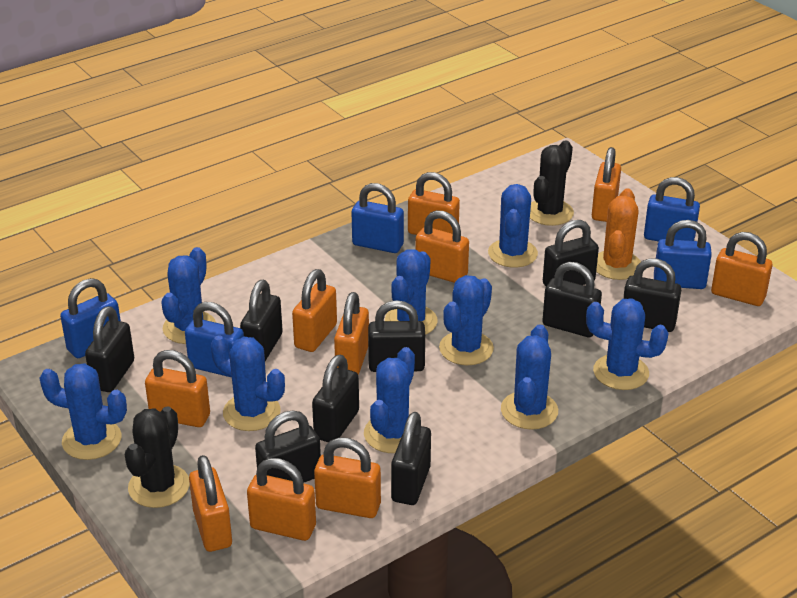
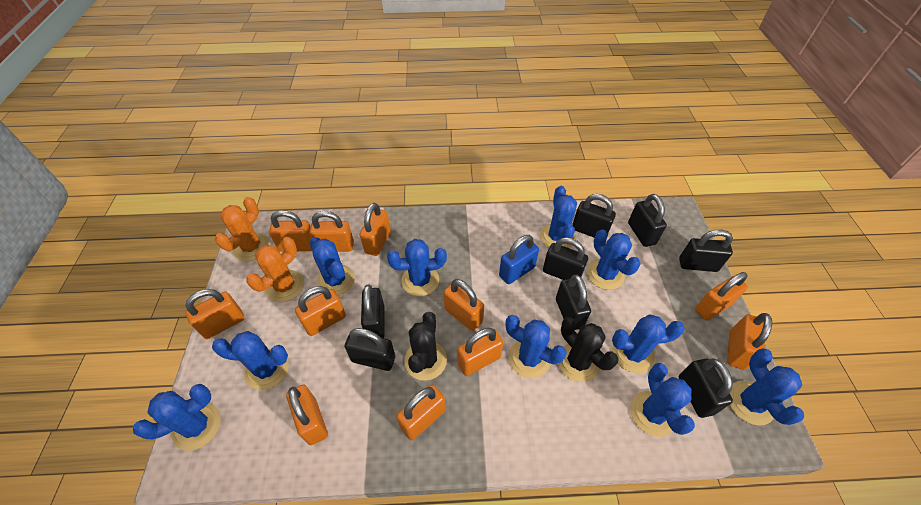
black padlock: 9 -> 8
blue cactus: 9 -> 10
blue padlock: 5 -> 1
orange cactus: 1 -> 2
orange padlock: 10 -> 11

